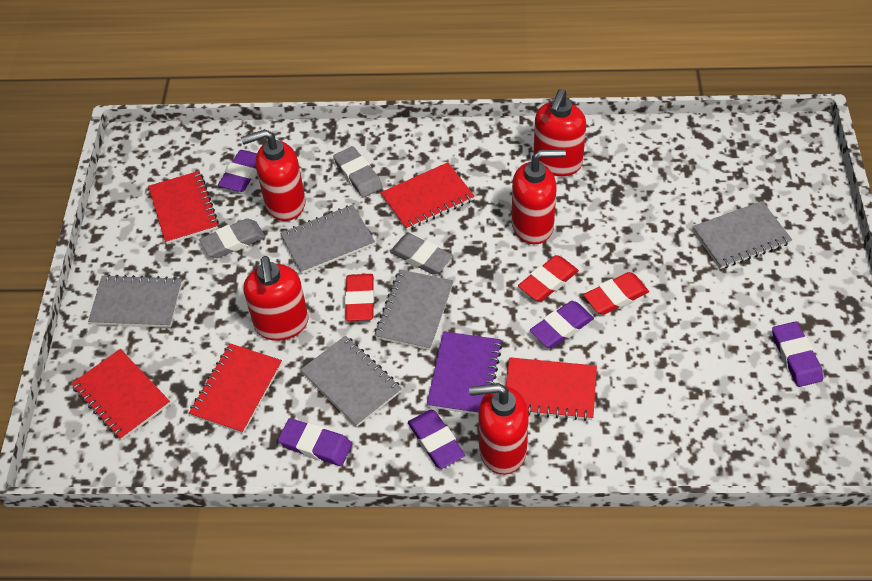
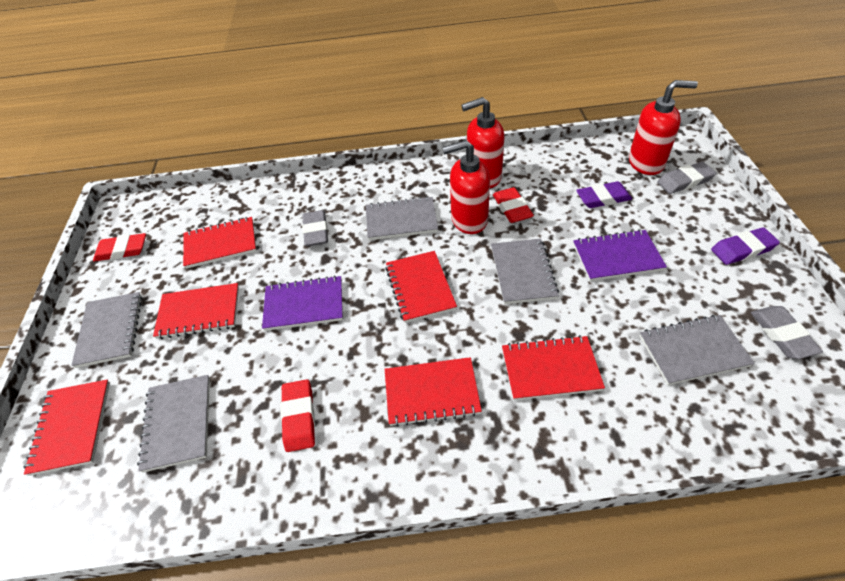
purple eraser: 5 -> 2
purple notebook: 1 -> 2
red notebook: 5 -> 6
red soap dispenser: 5 -> 3

